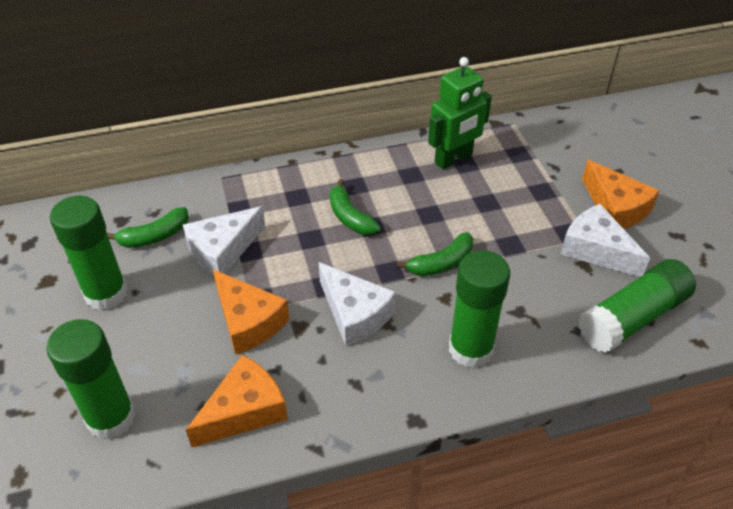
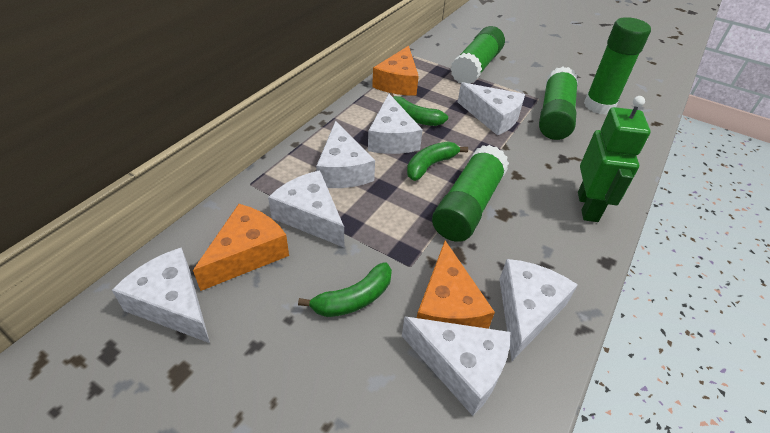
white cheese: 3 -> 7

